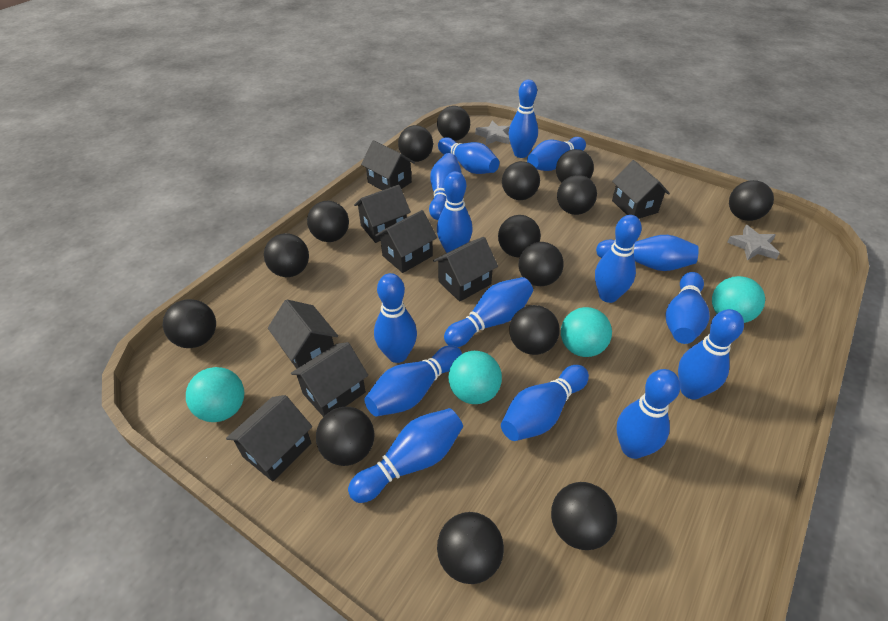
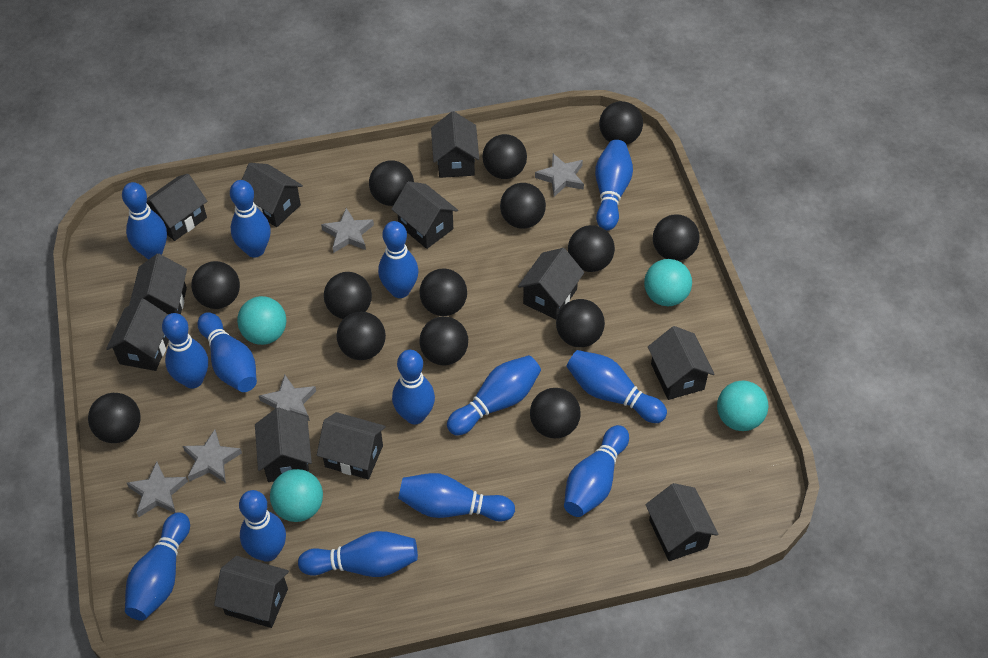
black ball: 15 -> 14
black house: 8 -> 12
blue bowling pin: 15 -> 14
grey star: 2 -> 5

